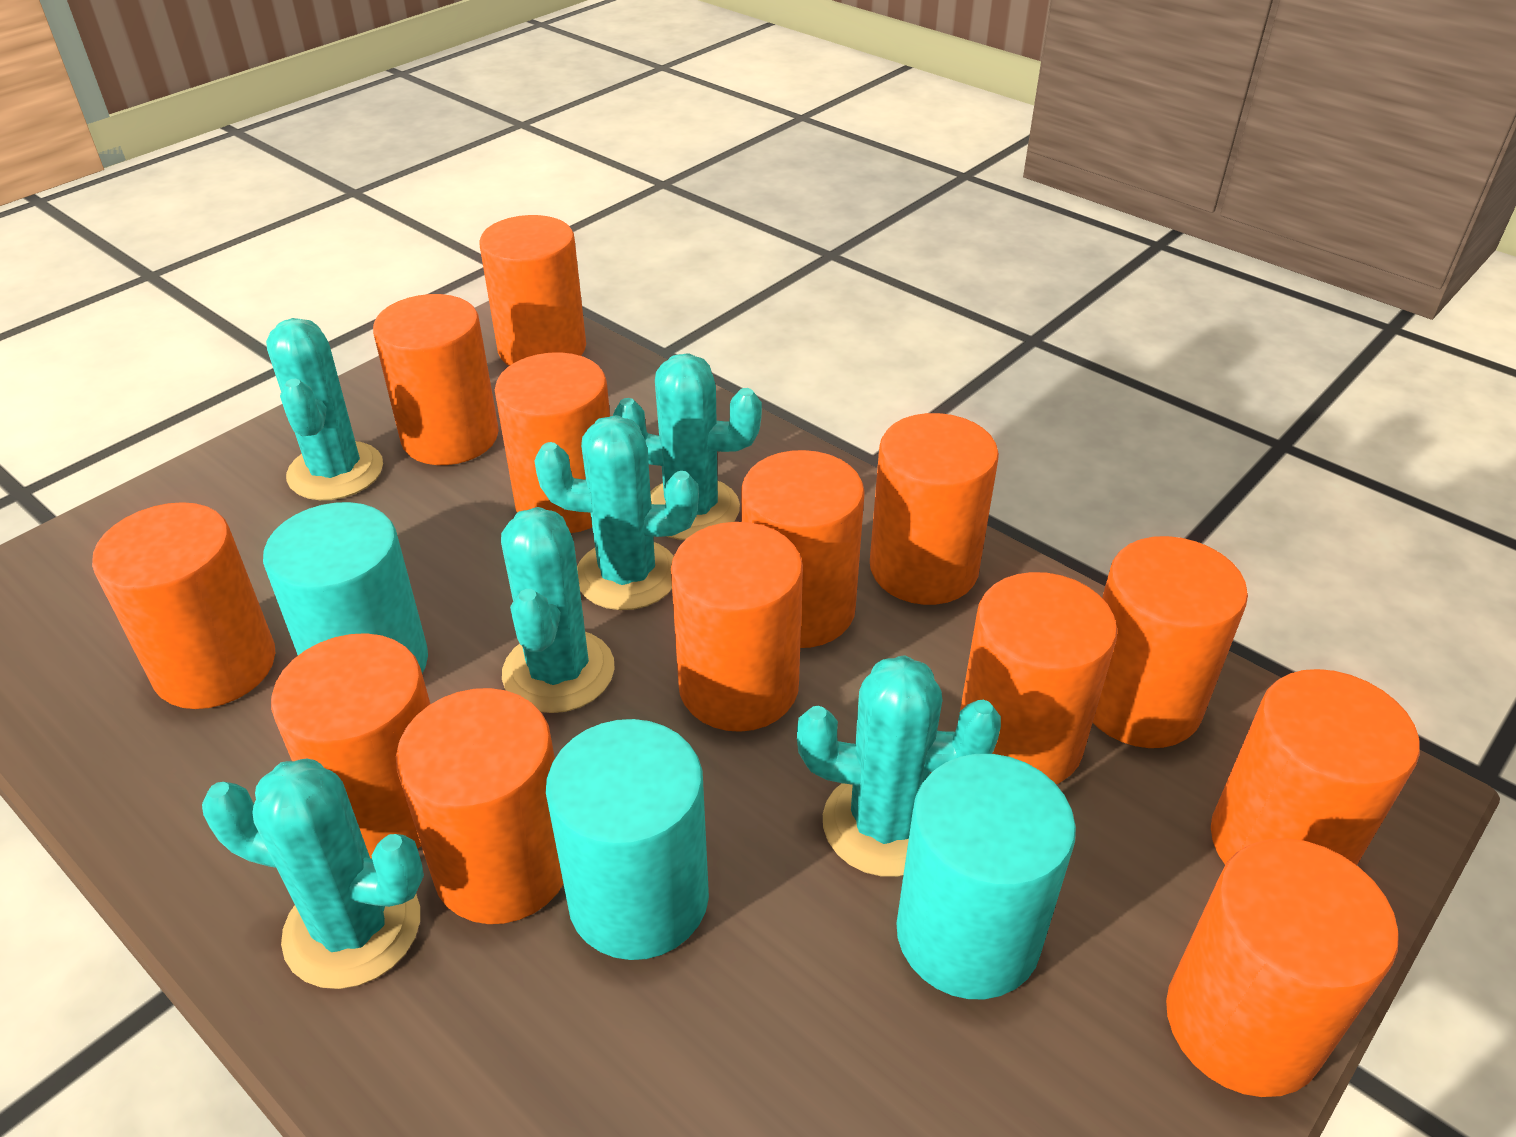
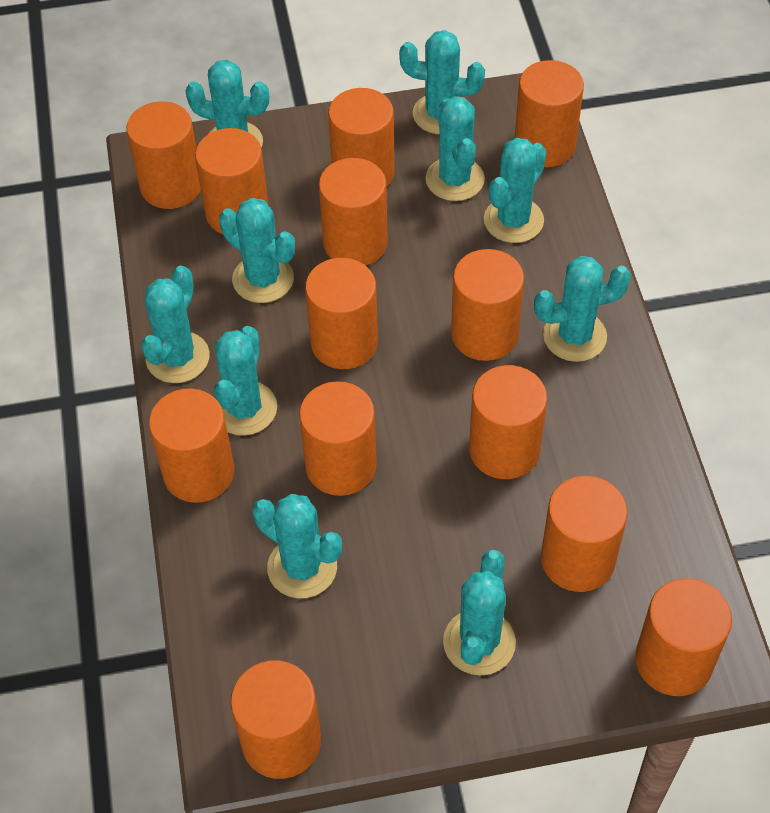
turquoise cactus: 6 -> 10
turquoise cylinder: 3 -> 0

